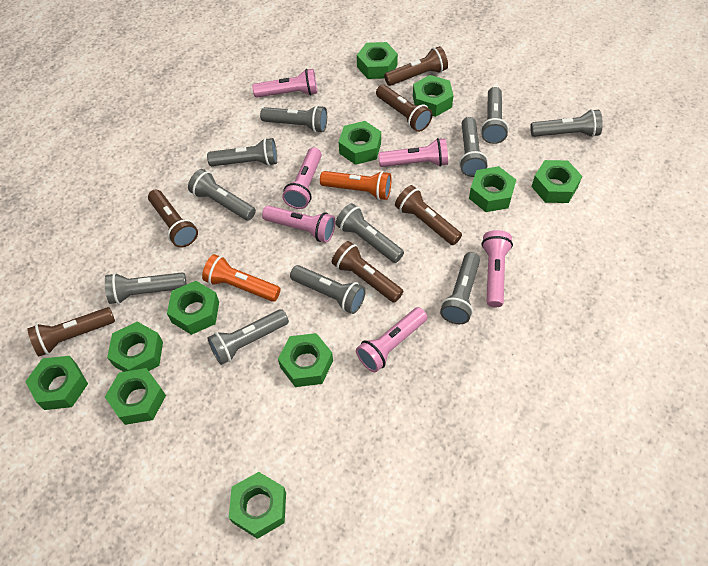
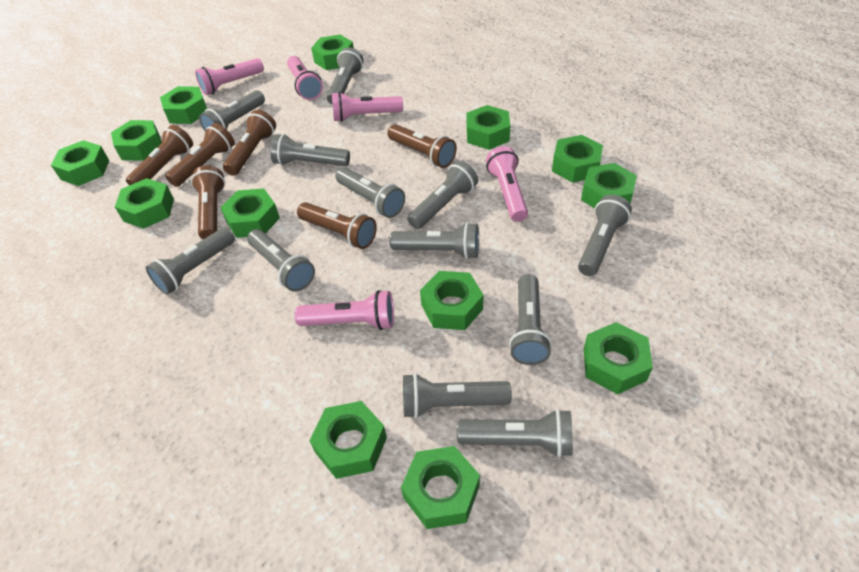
green nut: 11 -> 13
grey flashlight: 11 -> 12
orange flashlight: 2 -> 0
pink flashlight: 6 -> 5

